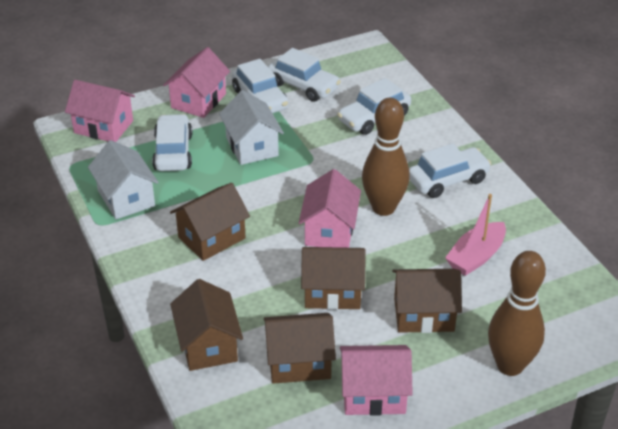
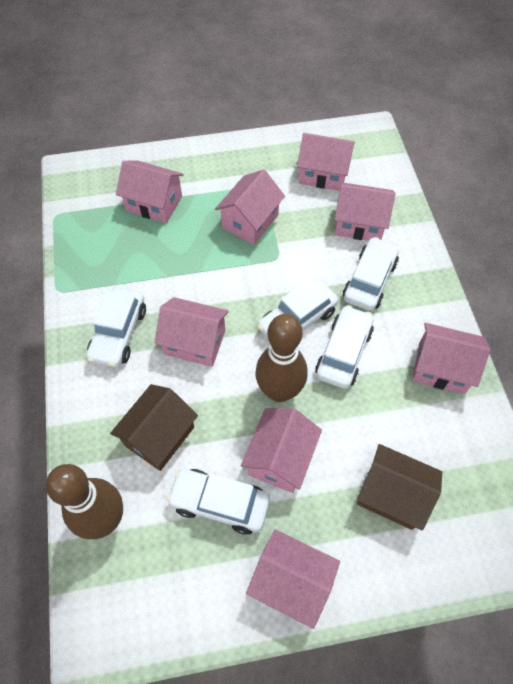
brown house: 5 -> 2
pink boat: 1 -> 0
pink house: 4 -> 8
white house: 2 -> 0

